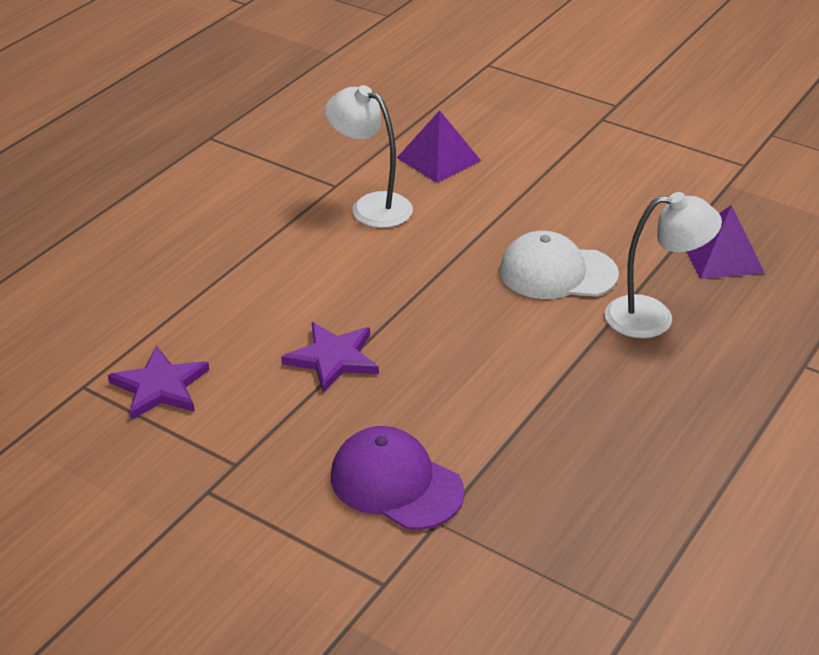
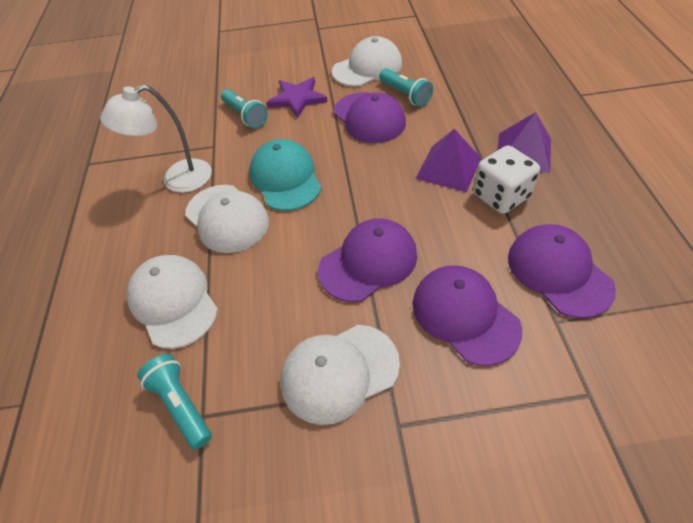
purple cap: 1 -> 4
purple star: 2 -> 1
turquoise cap: 0 -> 1
turquoise flashlight: 0 -> 3
white cap: 1 -> 4
white dice: 0 -> 1
white lamp: 2 -> 1

